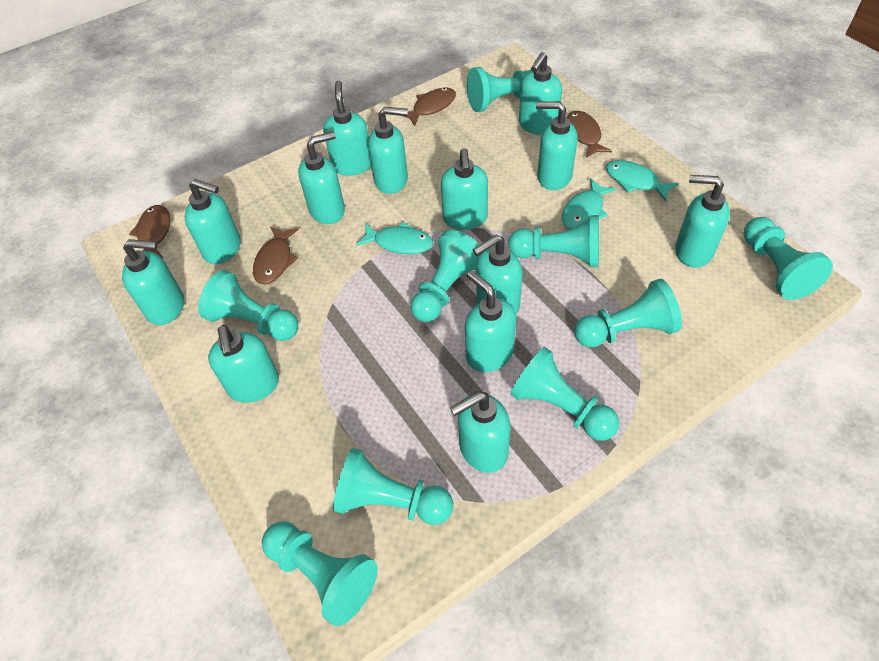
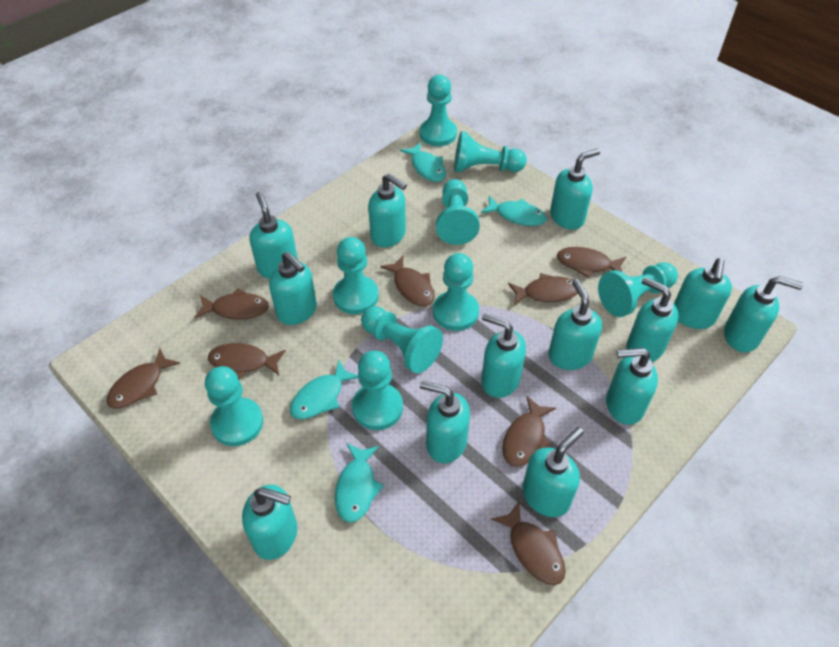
brown fish: 4 -> 8
turquoise fish: 3 -> 4

